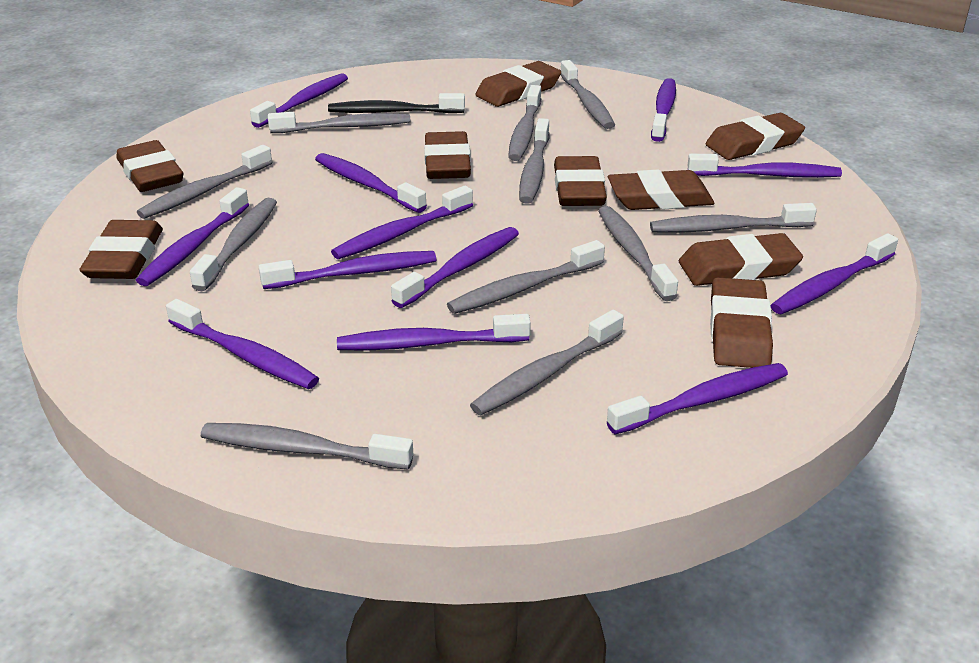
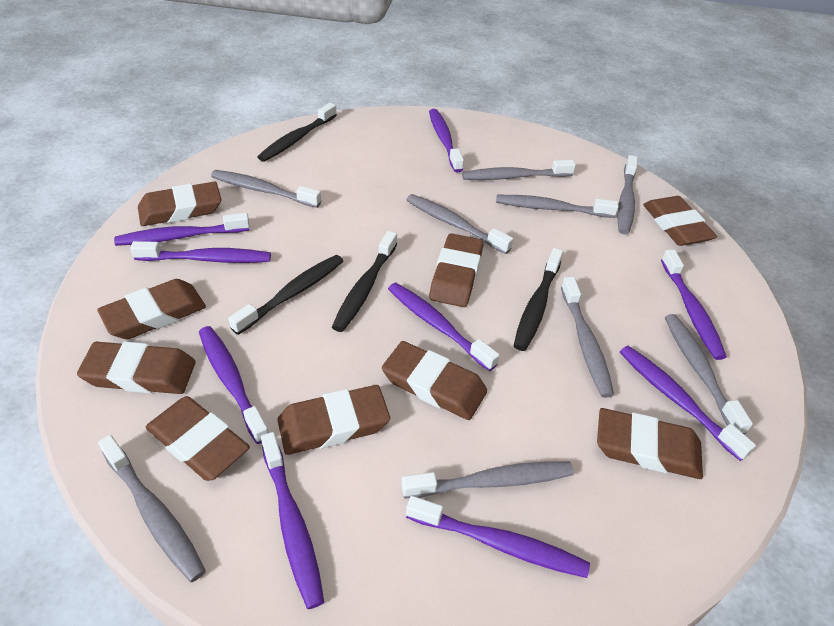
black toothbrush: 1 -> 4
grey toothbrush: 11 -> 9
purple toothbrush: 12 -> 9

